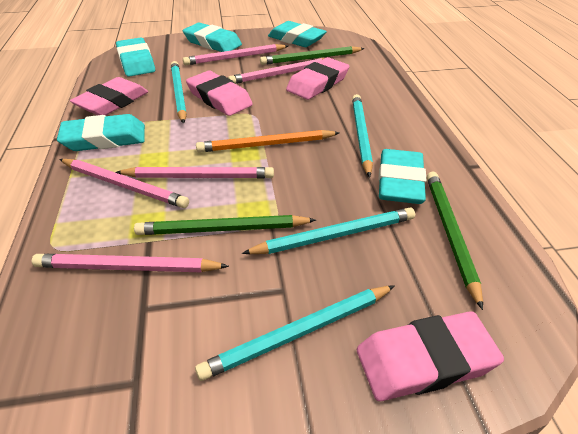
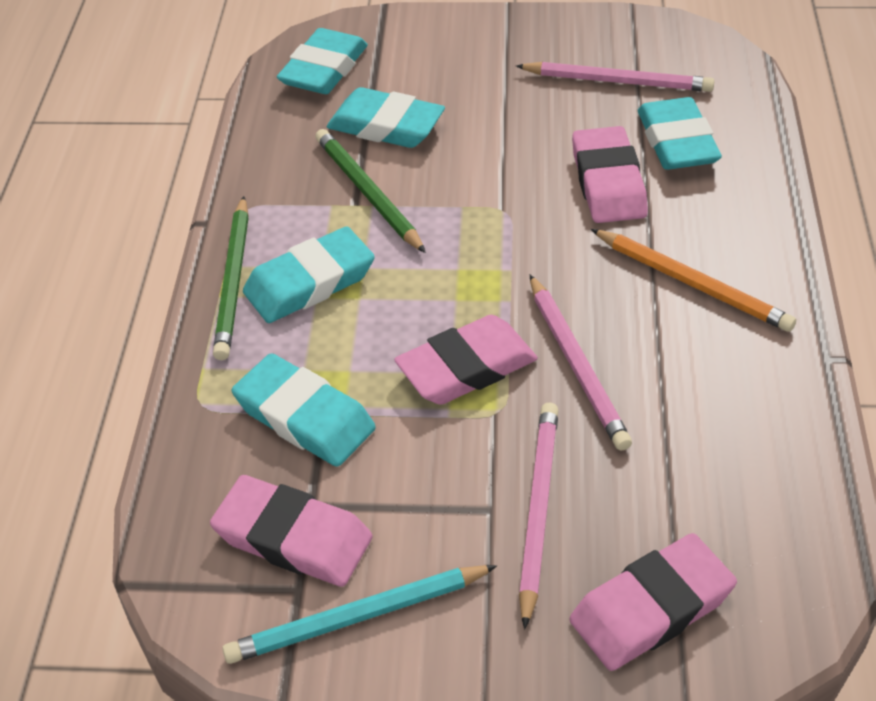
green pencil: 3 -> 2
pink pencil: 5 -> 3
turquoise pencil: 4 -> 1

